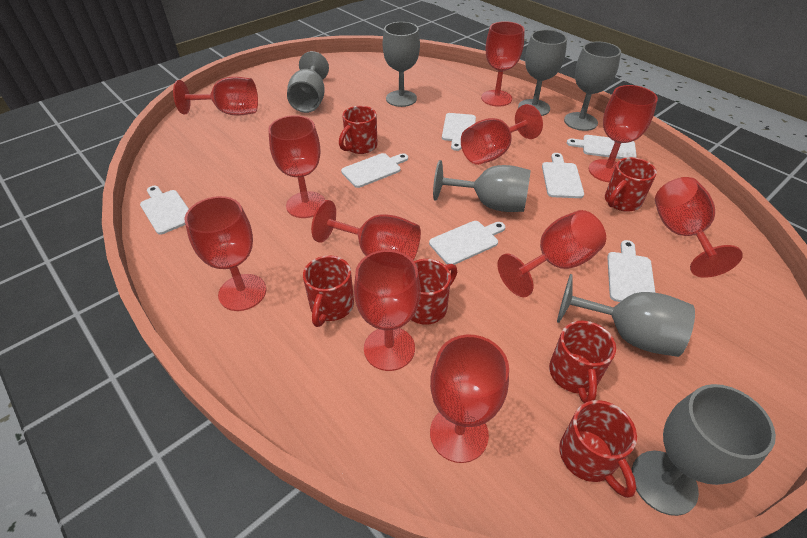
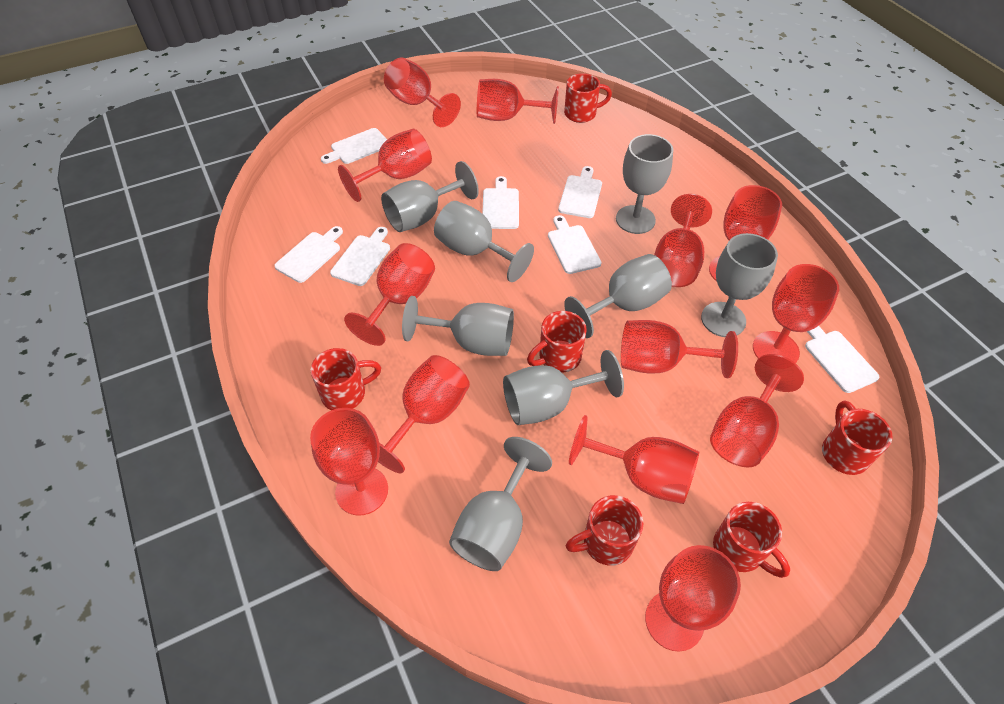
grey goblet: 7 -> 8
red goblet: 11 -> 13

